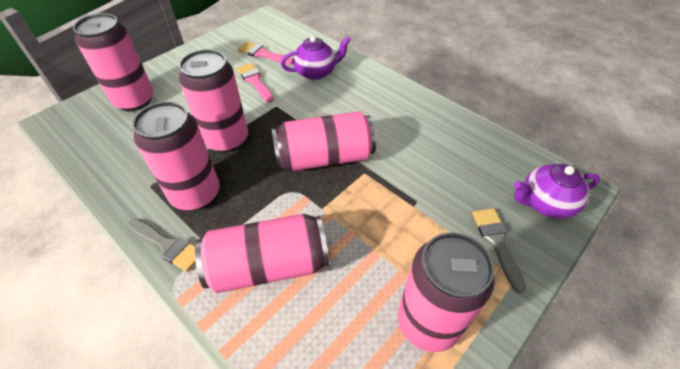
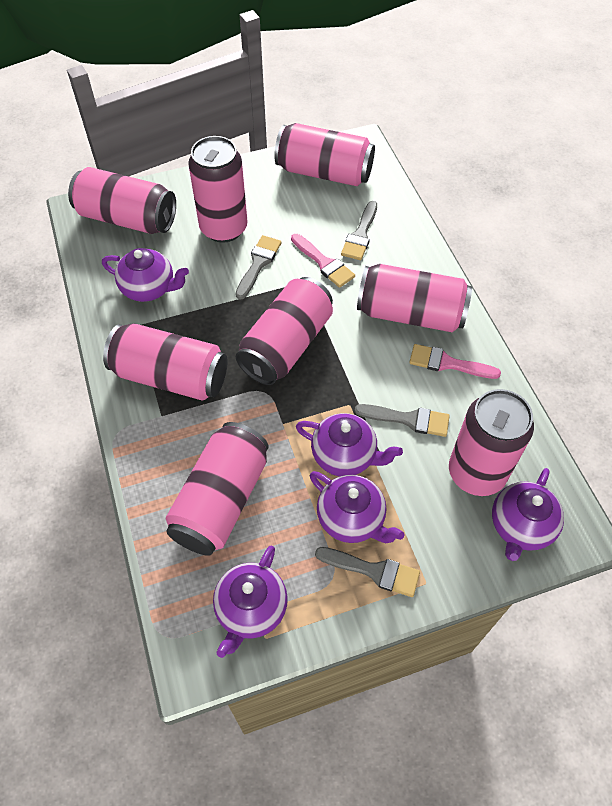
grey brush: 2 -> 4
pink can: 6 -> 8
purple teapot: 2 -> 5

